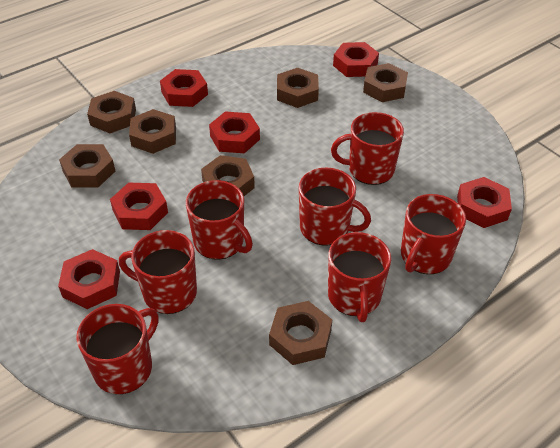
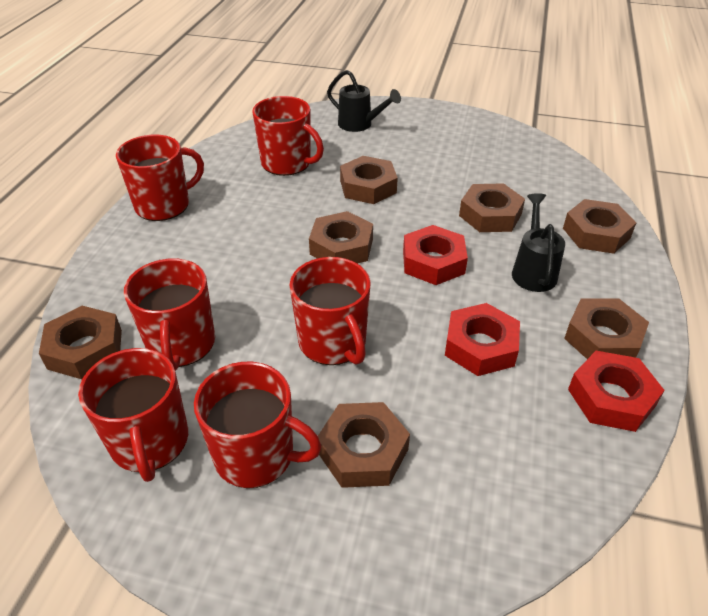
black watering can: 0 -> 2
red mug: 7 -> 6
red nut: 6 -> 3

